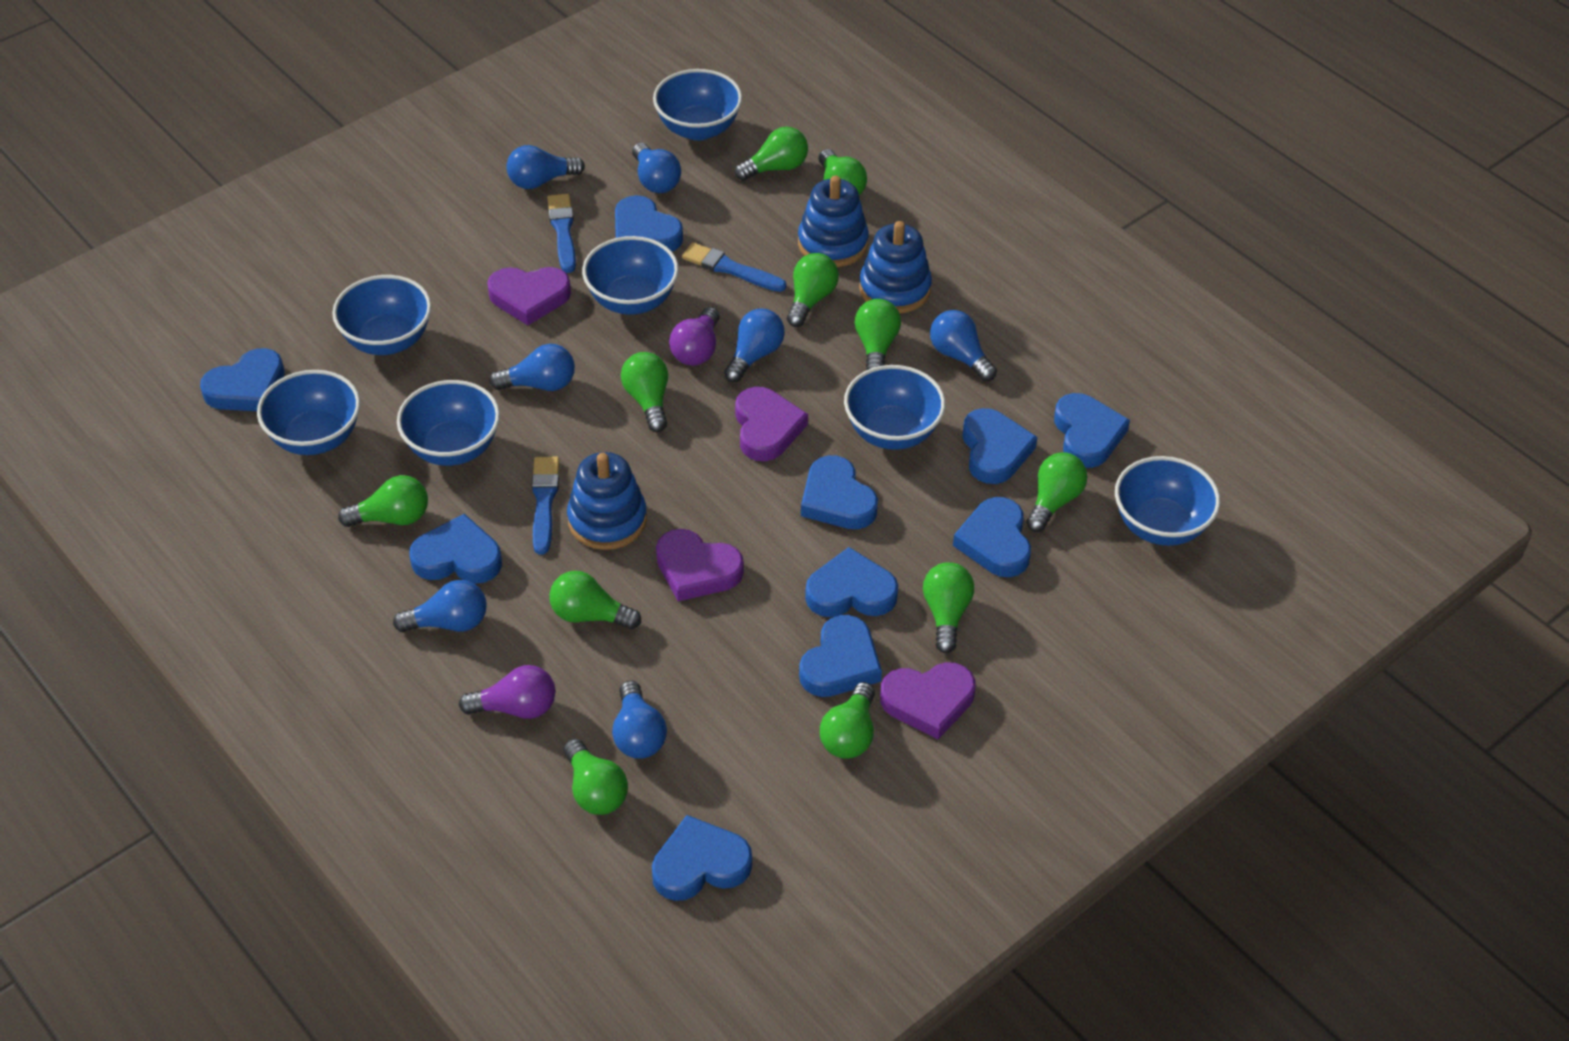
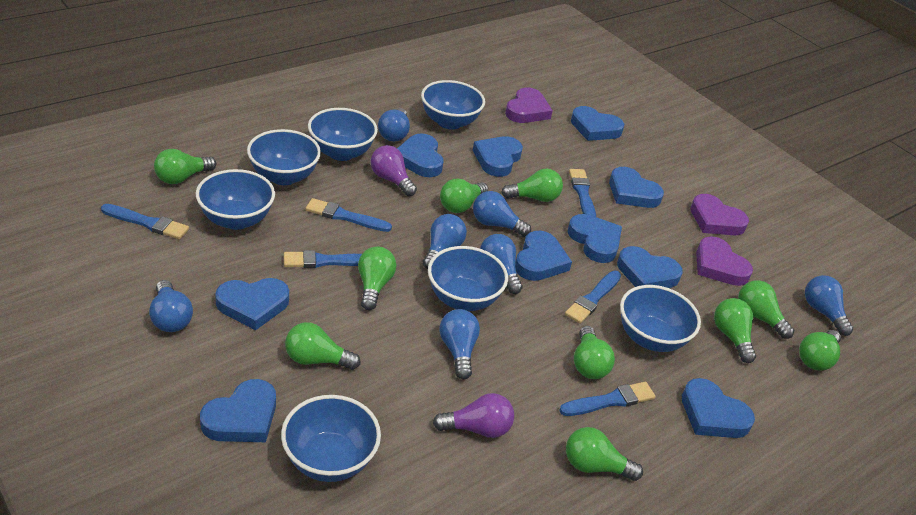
blue brush: 3 -> 6
blue stacking toy: 3 -> 0
green light bulb: 11 -> 10
purple heart: 4 -> 3

